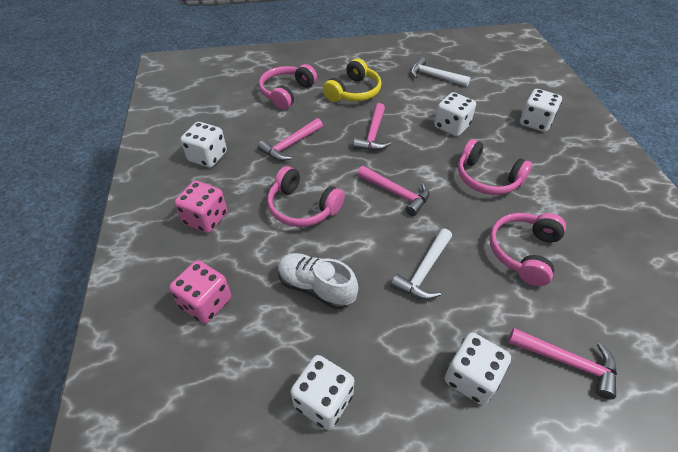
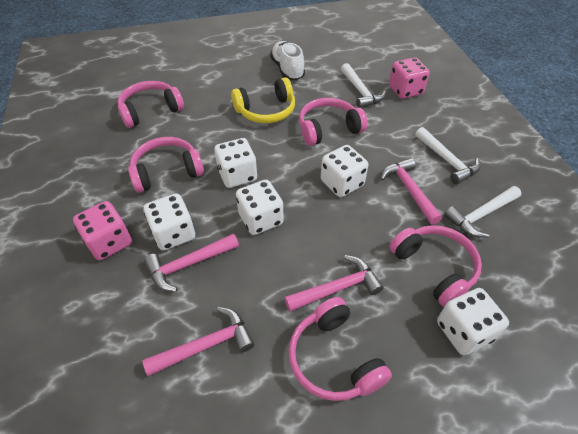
pink headphones: 4 -> 5
white hammer: 2 -> 3

